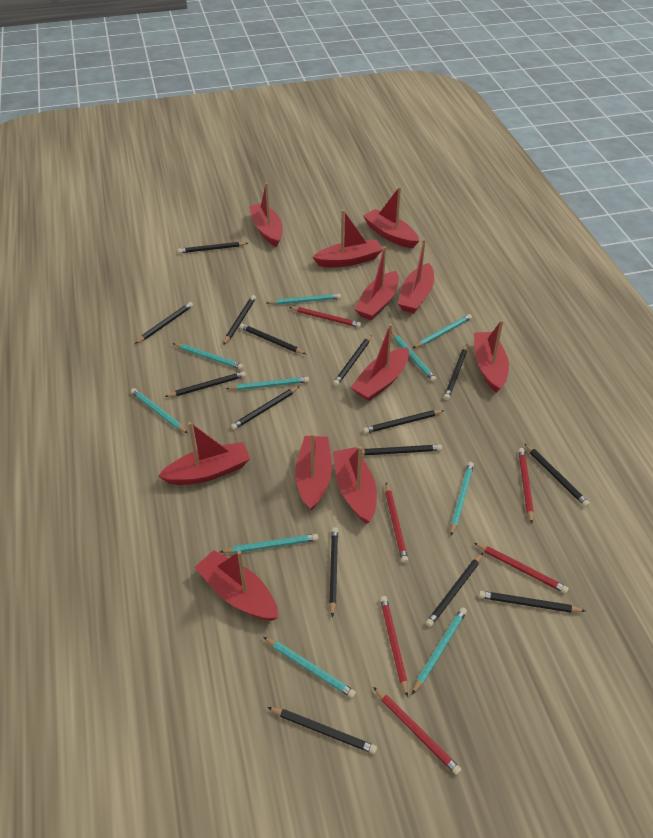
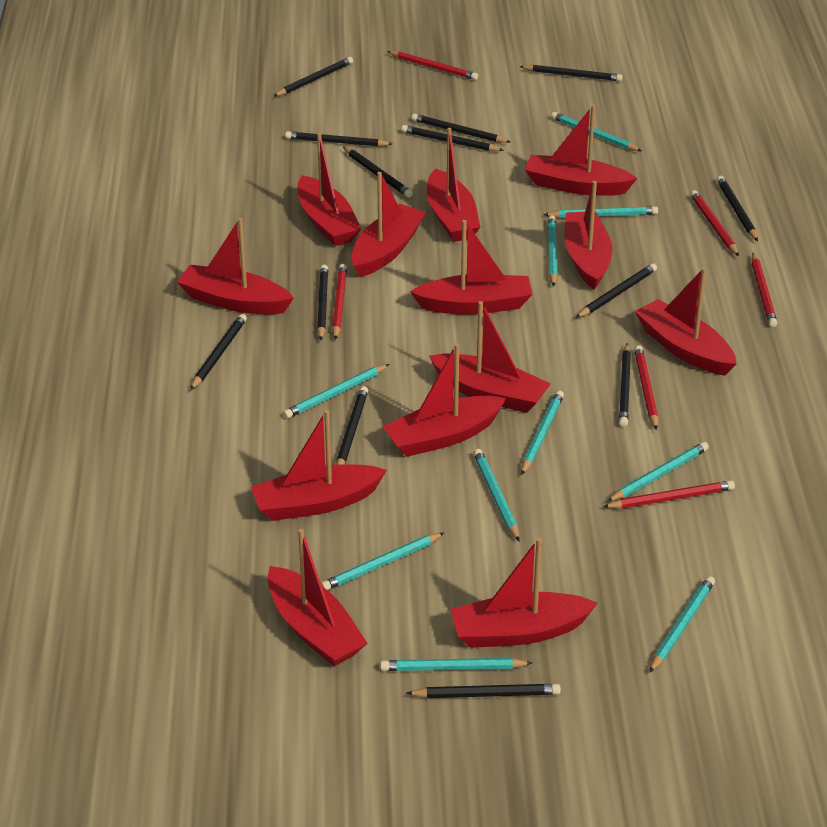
black pencil: 15 -> 13
red boat: 11 -> 13

